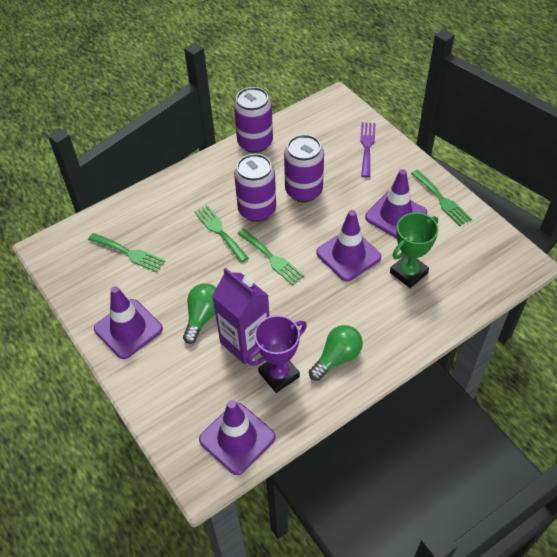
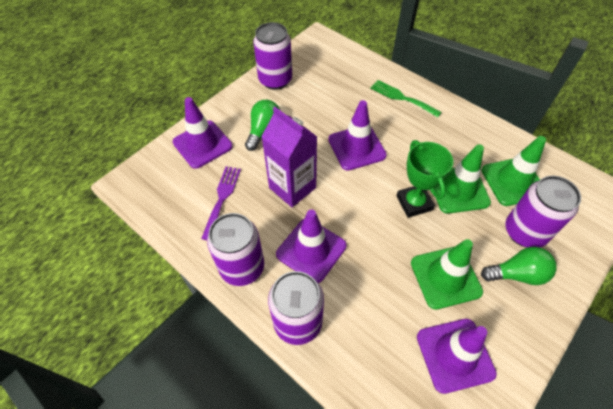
green fork: 4 -> 1
green traffic cone: 0 -> 3
purple can: 3 -> 4
purple trophy: 1 -> 0

